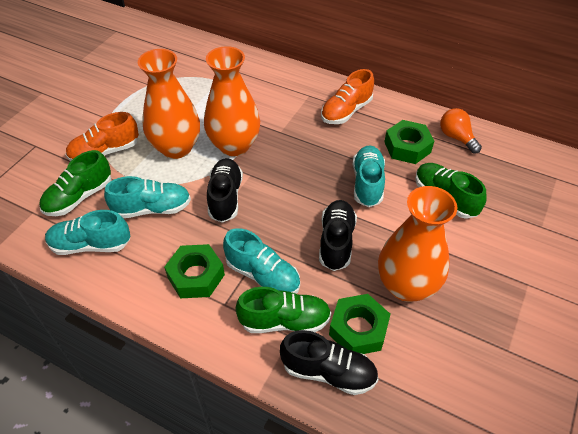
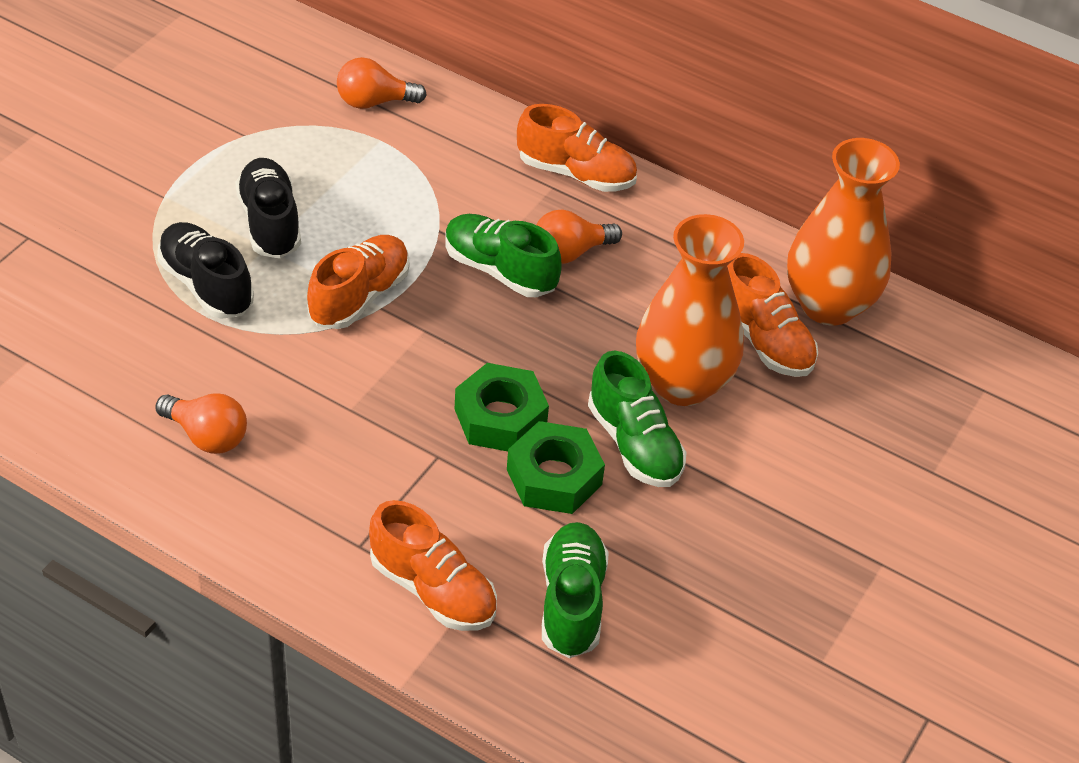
black shoe: 3 -> 2
green nut: 3 -> 2
orange light bulb: 1 -> 3
orange shoe: 2 -> 4
orange vase: 3 -> 2
turquoise shoe: 4 -> 0

